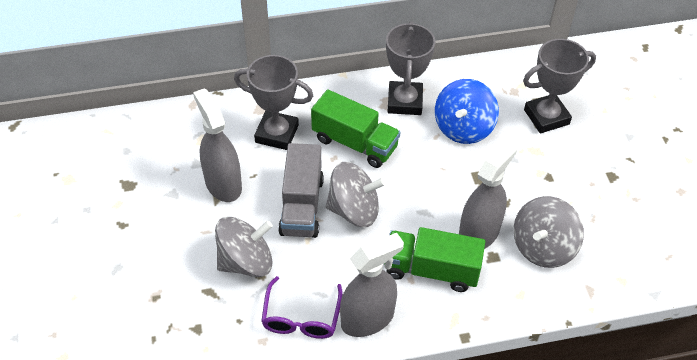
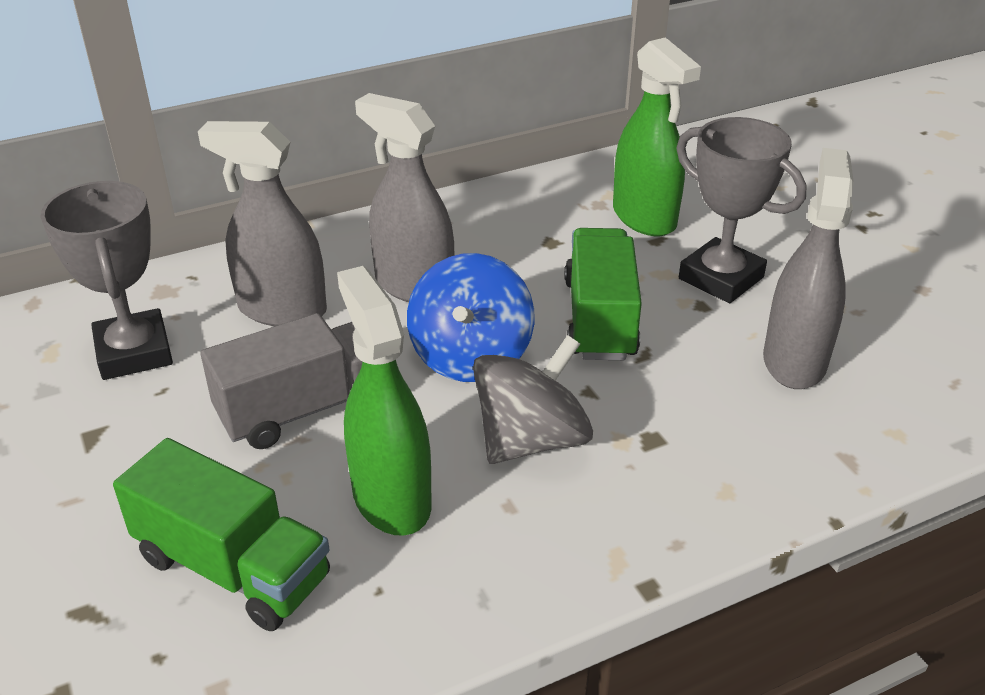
green spray bottle: 0 -> 2
grey spinning top: 3 -> 1
grey trophy: 3 -> 2
purple glasses: 1 -> 0

